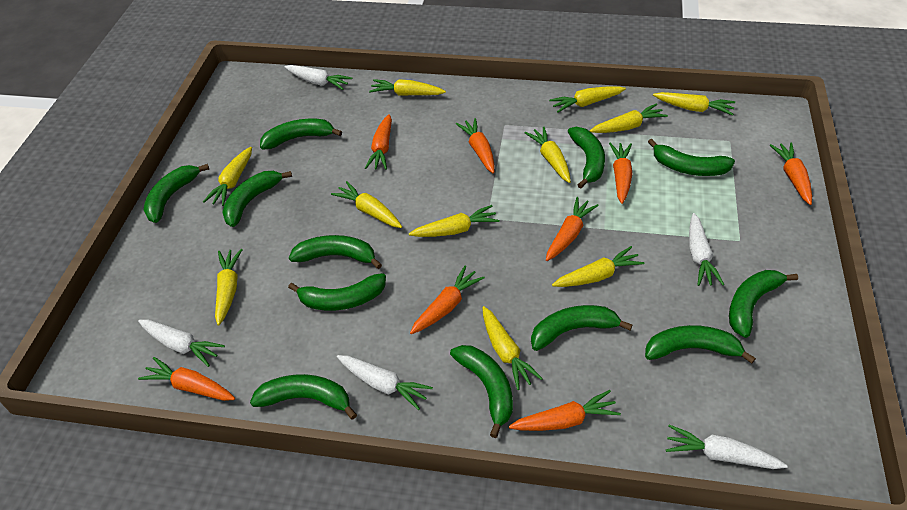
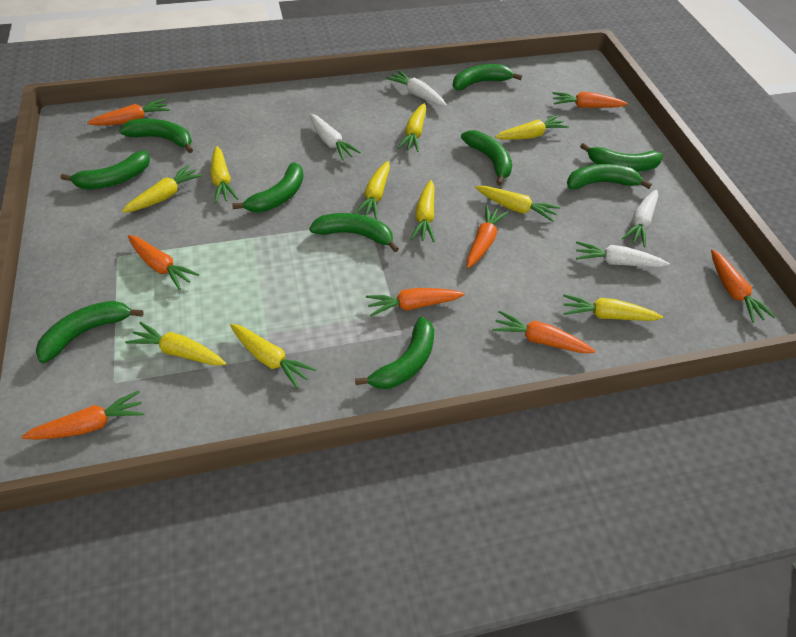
green banana: 12 -> 10
white carrot: 5 -> 4
yellow carrot: 11 -> 10

